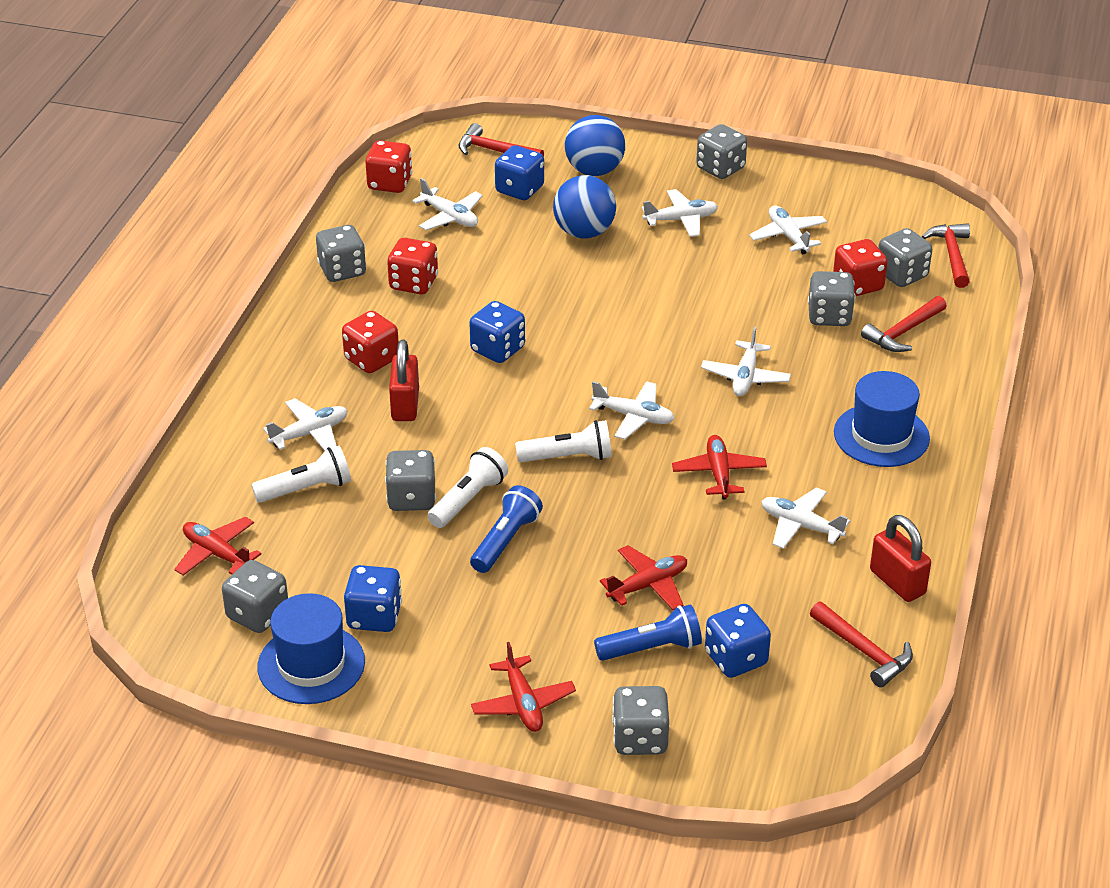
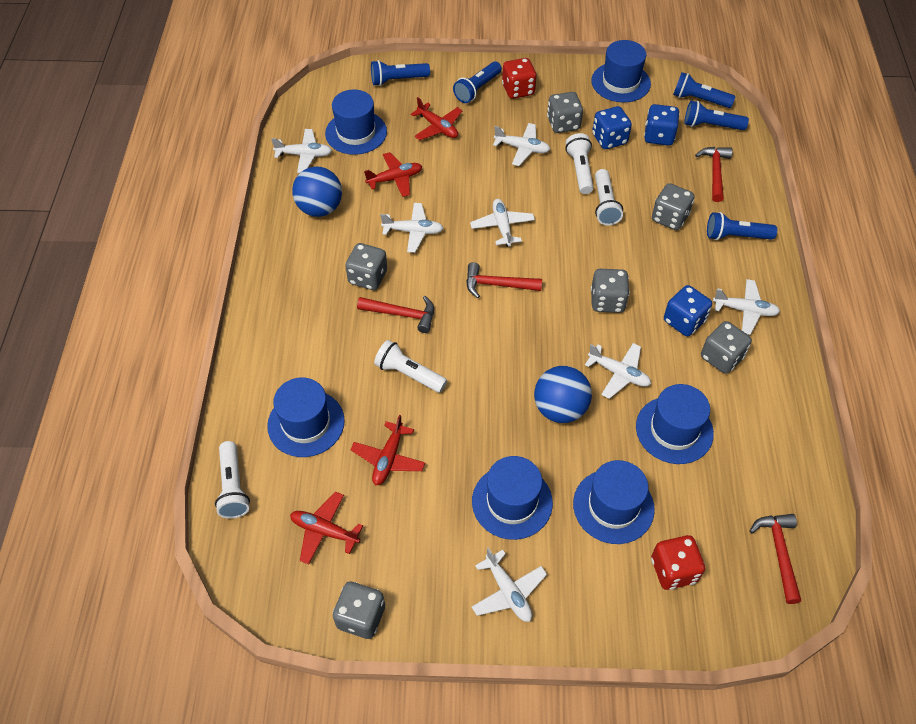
blue dice: 4 -> 3
blue flashlight: 2 -> 5
blue hat: 2 -> 6
grey dice: 7 -> 6
red dice: 4 -> 2
red padlock: 2 -> 0
white flashlight: 3 -> 4

